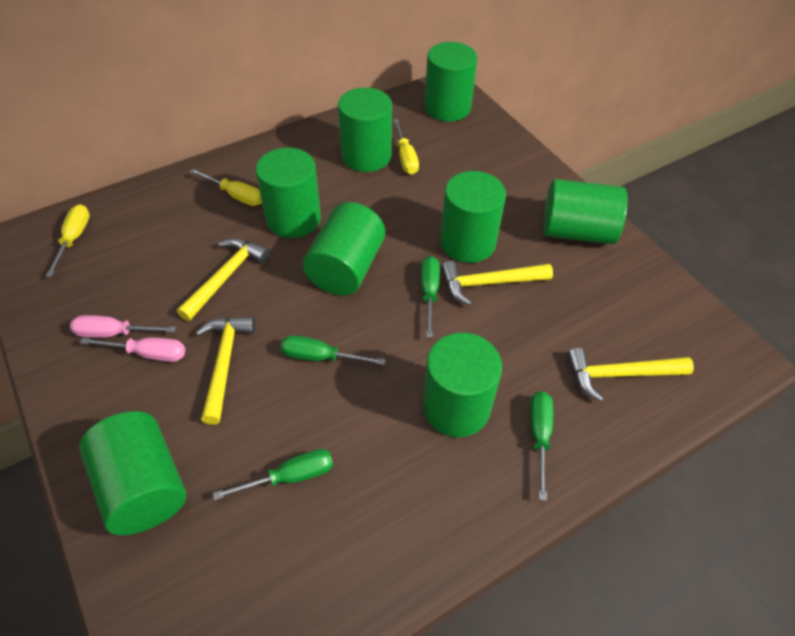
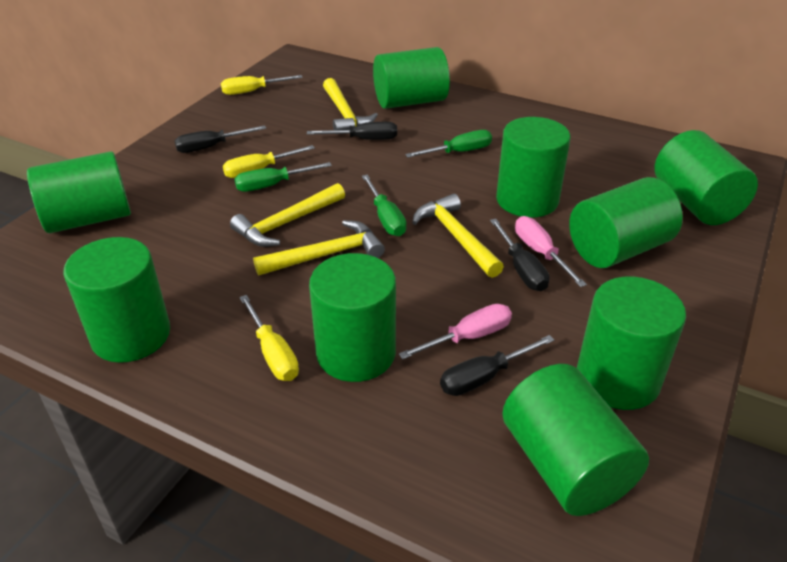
black screwdriver: 0 -> 4
green cylinder: 8 -> 9
green screwdriver: 4 -> 3

